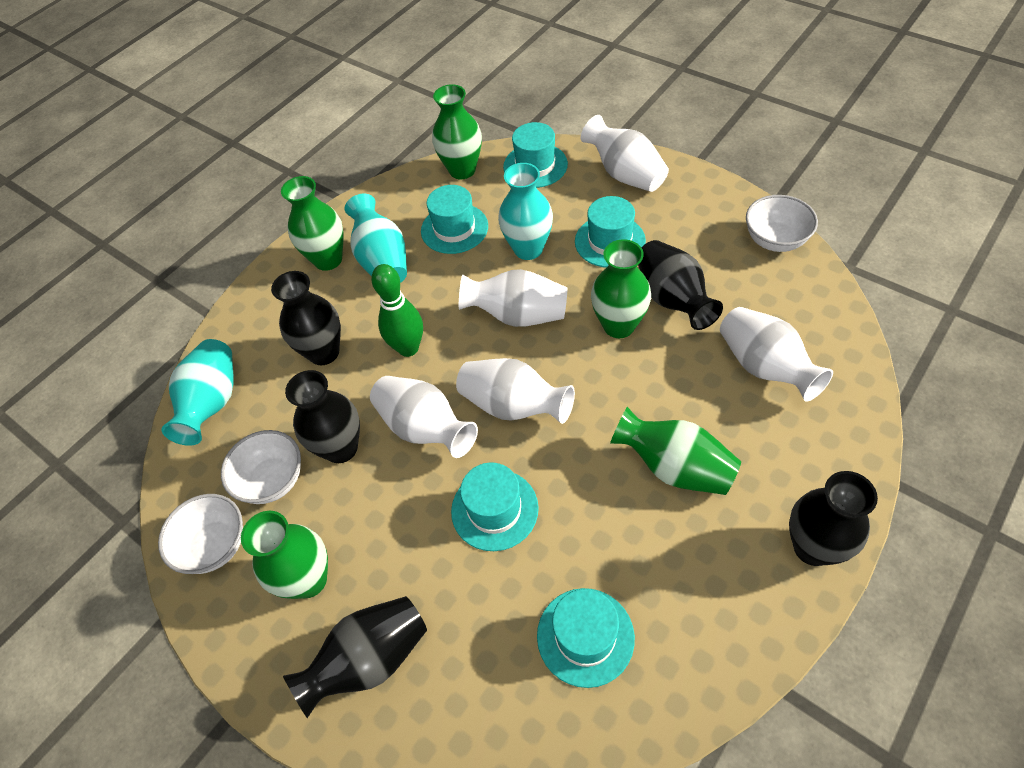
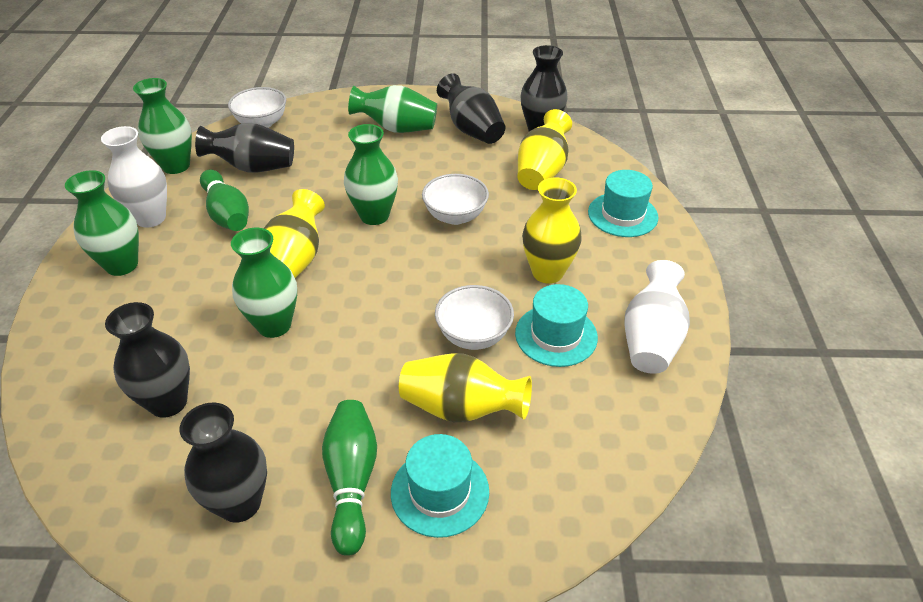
green bowling pin: 1 -> 2
turquoise hat: 5 -> 3
turquoise vase: 3 -> 0
white vase: 5 -> 2
yellow vase: 0 -> 4

